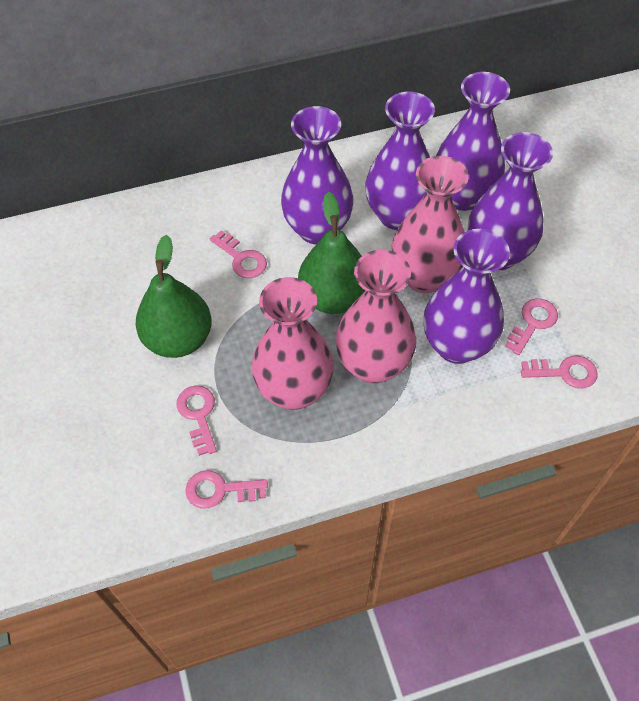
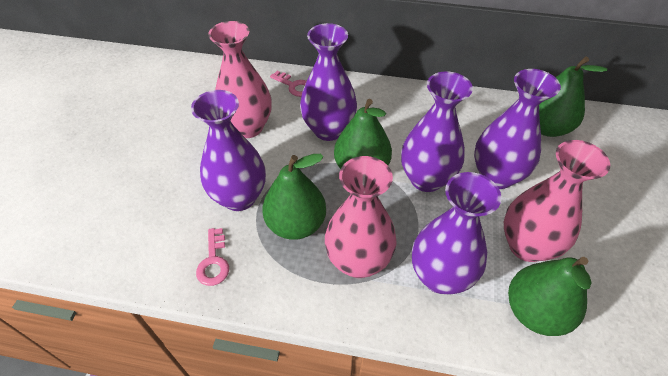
green pear: 2 -> 4
pink key: 5 -> 2

